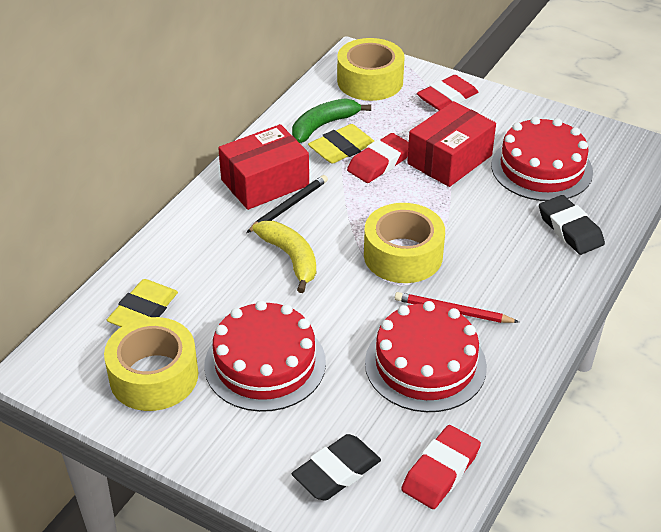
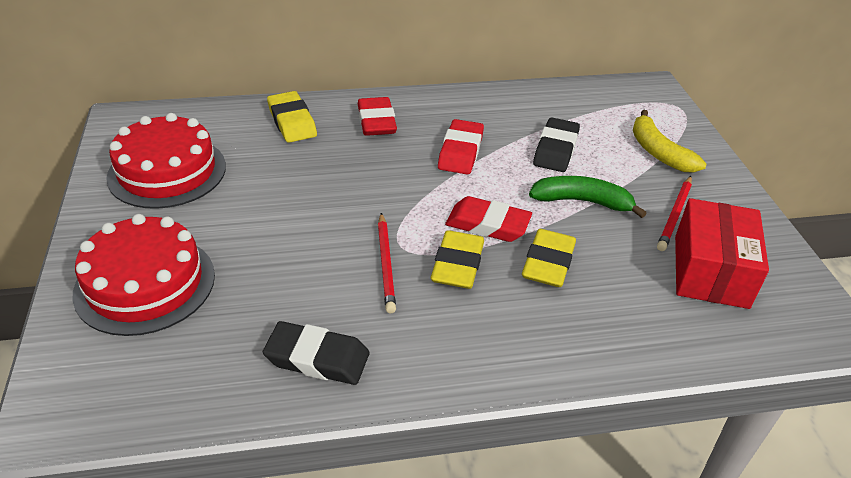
black pencil: 1 -> 0
red box: 2 -> 1
red cake: 3 -> 2
red pencil: 1 -> 2
yellow eraser: 2 -> 3
yellow tape: 3 -> 0

